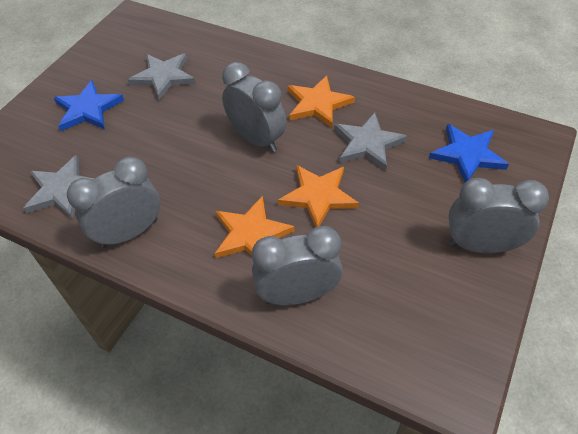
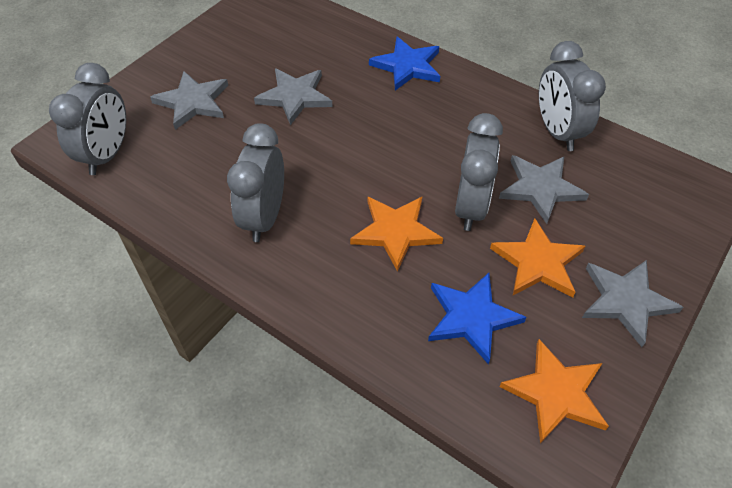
grey star: 3 -> 4

